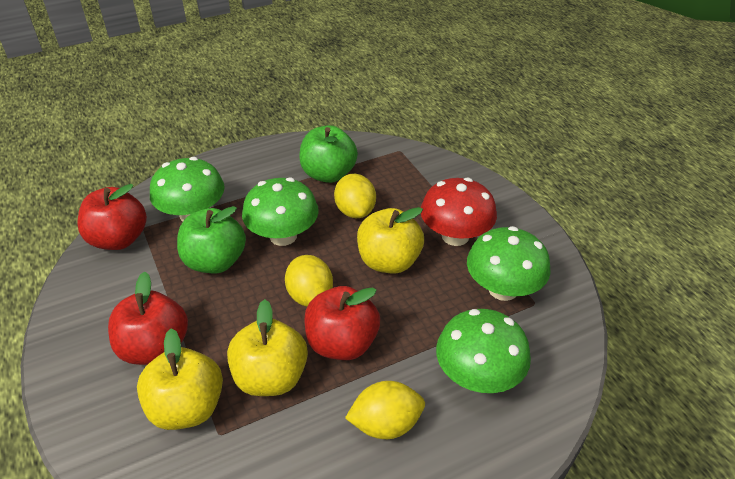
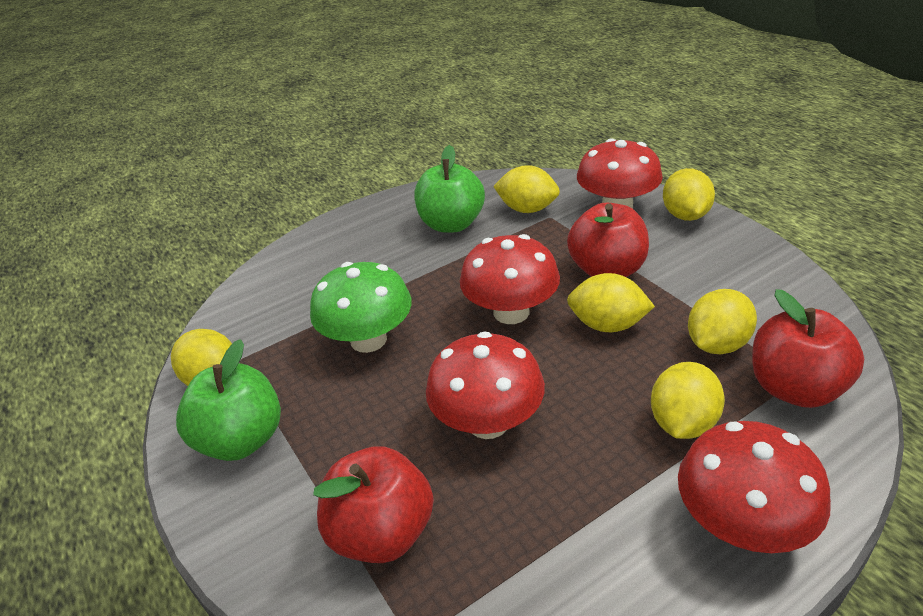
green mushroom: 4 -> 1
red mushroom: 1 -> 4
yellow apple: 3 -> 0
yellow lemon: 3 -> 6

